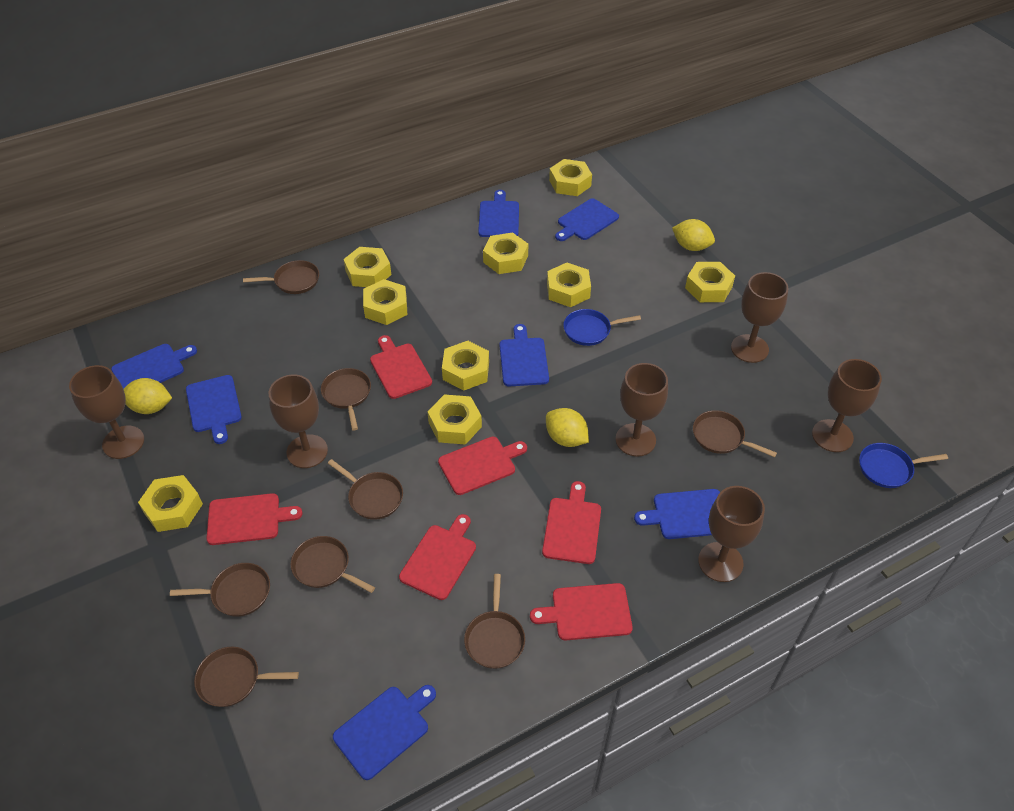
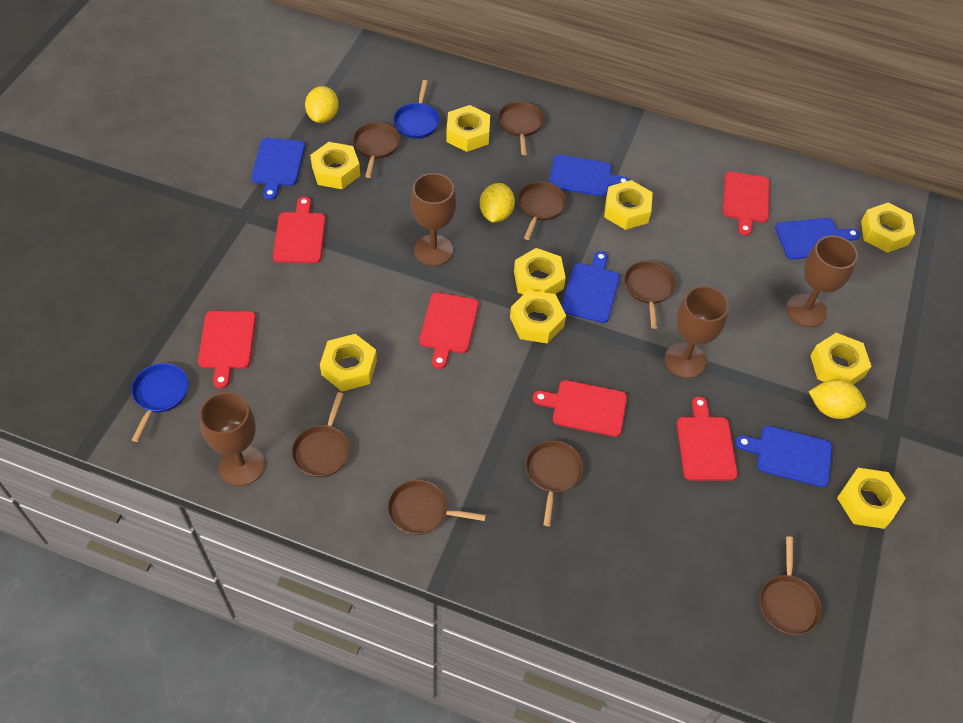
blue cutting board: 7 -> 5
brown goblet: 6 -> 4

